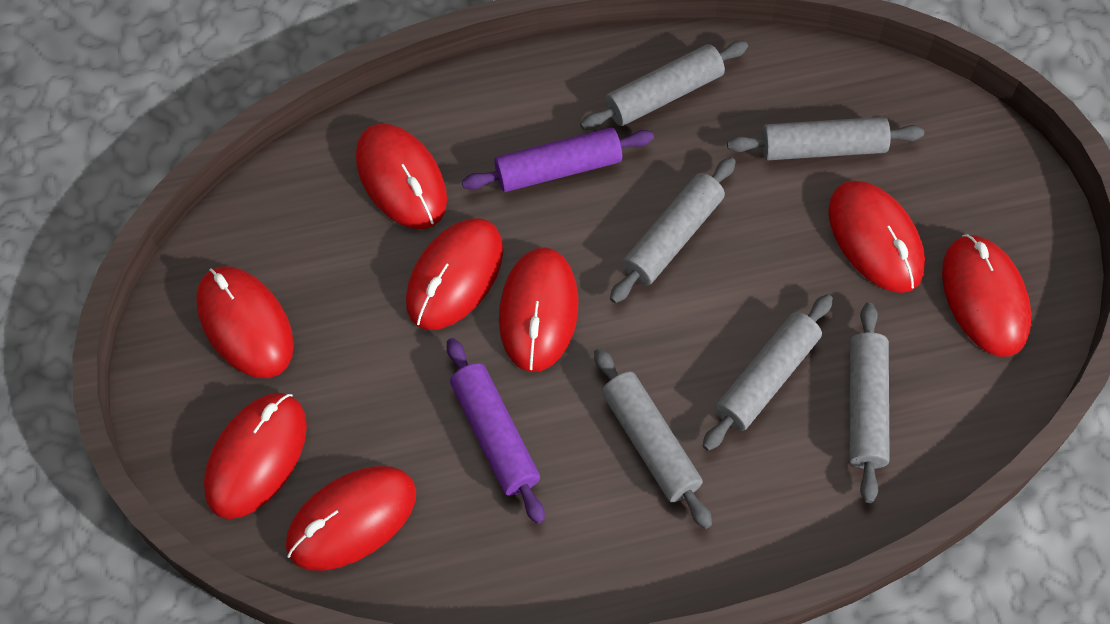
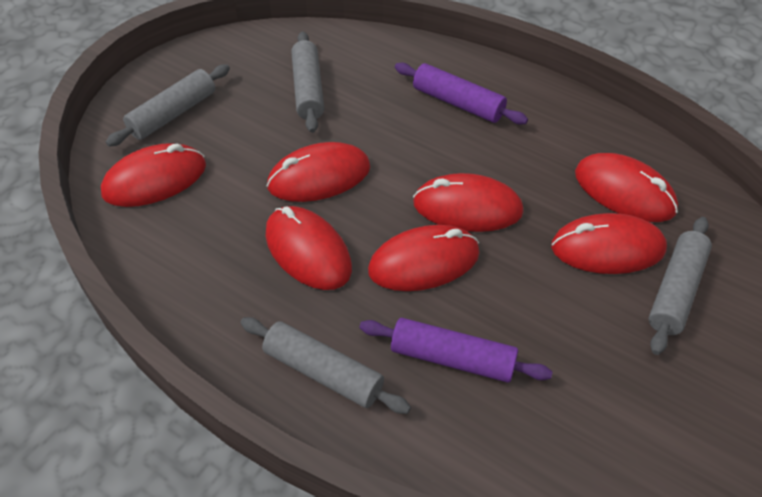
grey rolling pin: 6 -> 4
red mouse: 8 -> 7

